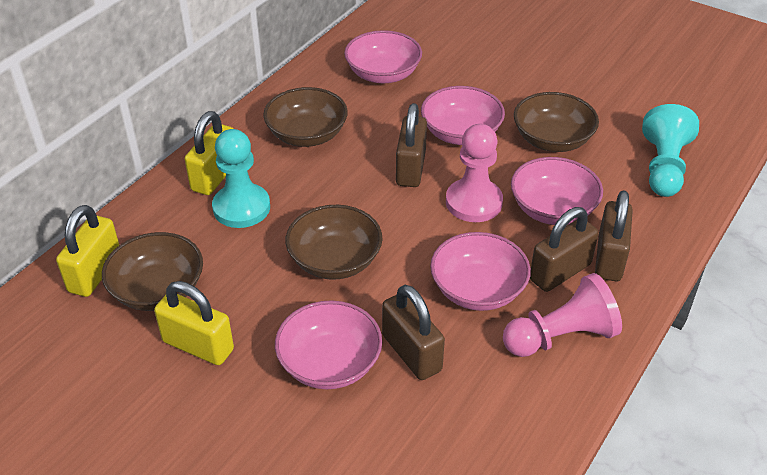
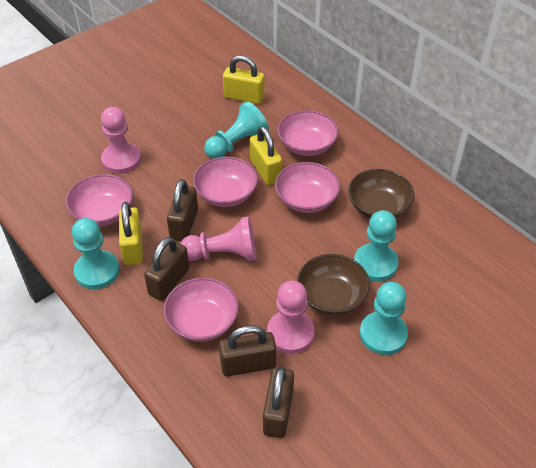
brown bowl: 4 -> 2
pink pawn: 2 -> 3
turquoise pawn: 2 -> 4

